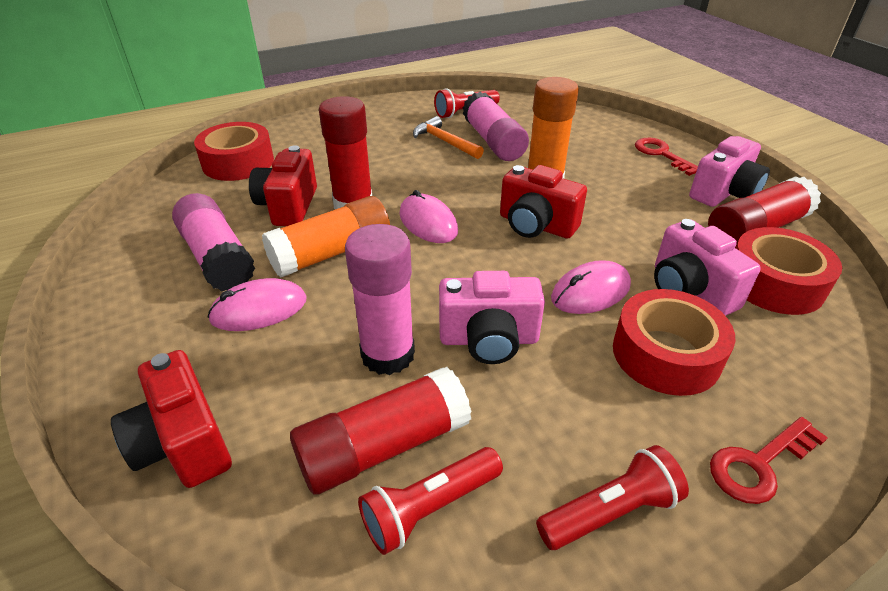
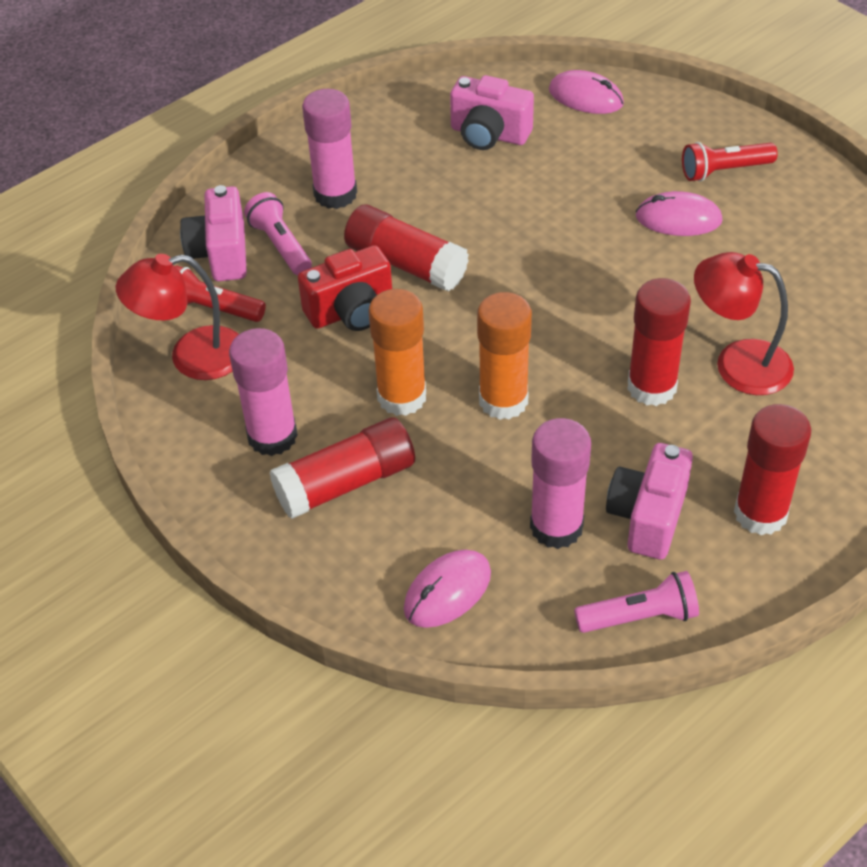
orange hammer: 1 -> 0
pink flashlight: 0 -> 2
red camera: 3 -> 1
red flashlight: 3 -> 2
red glue stick: 3 -> 4
red key: 2 -> 0
red lamp: 0 -> 2
red tape: 3 -> 0

